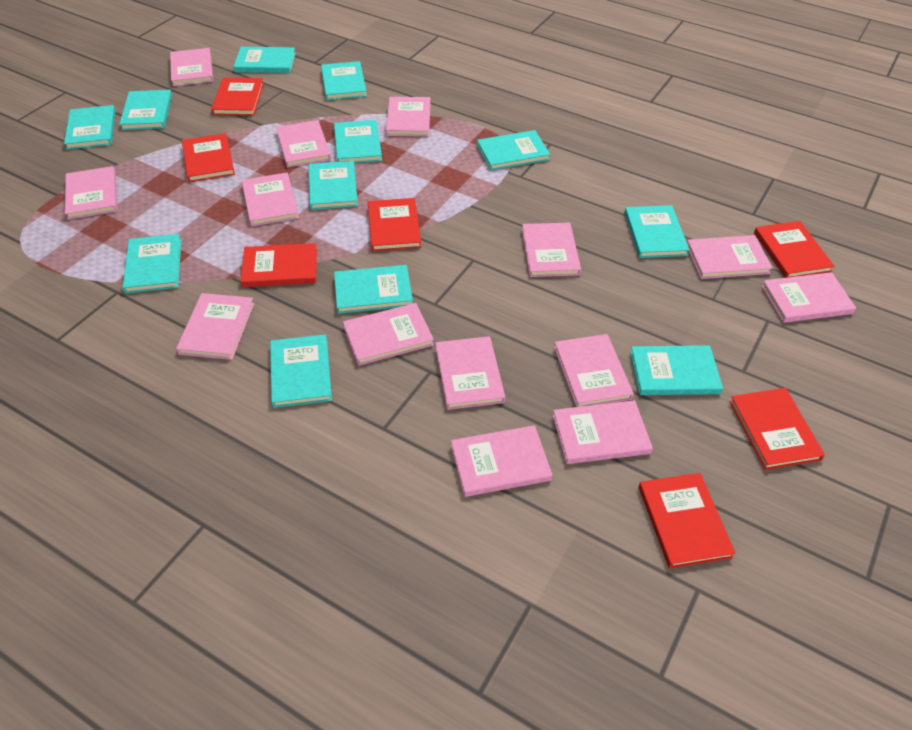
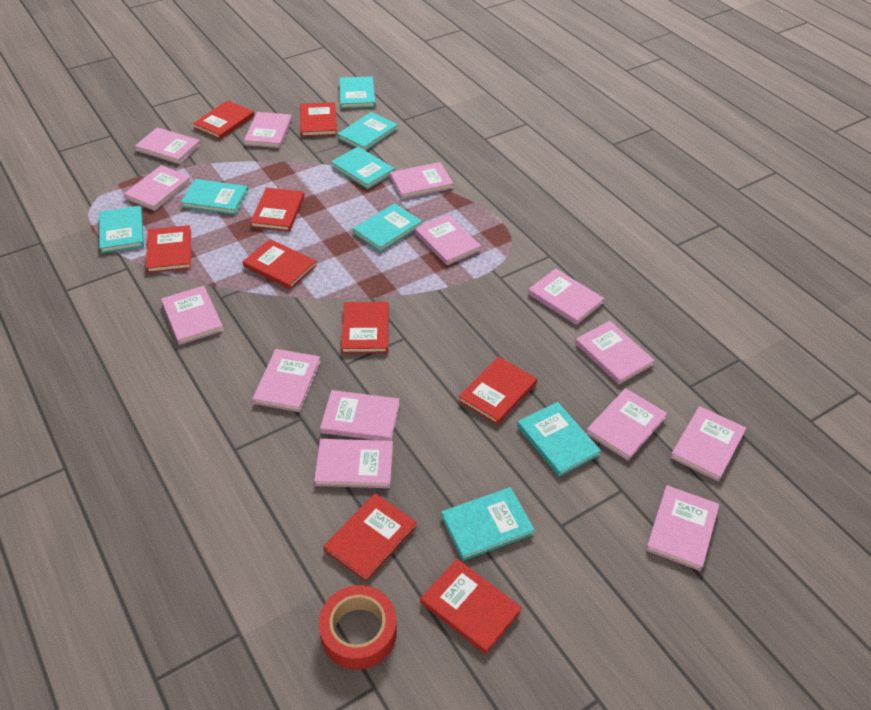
red book: 7 -> 9
red tape: 0 -> 1
turquoise book: 12 -> 8

